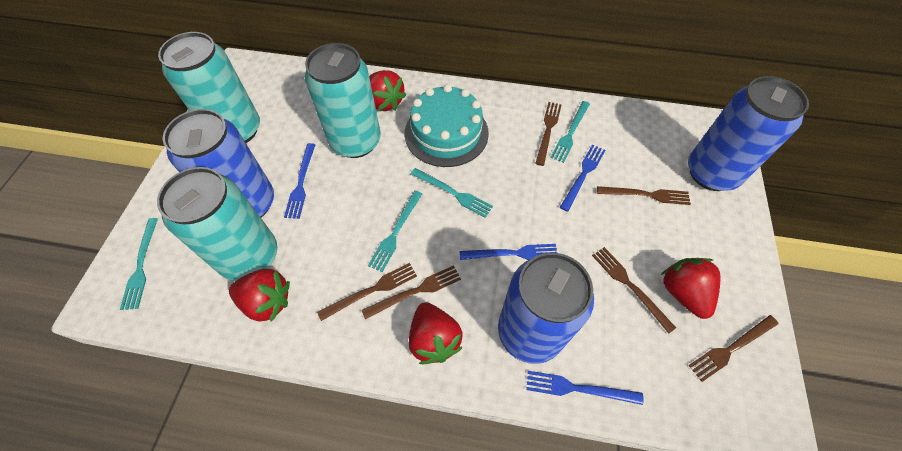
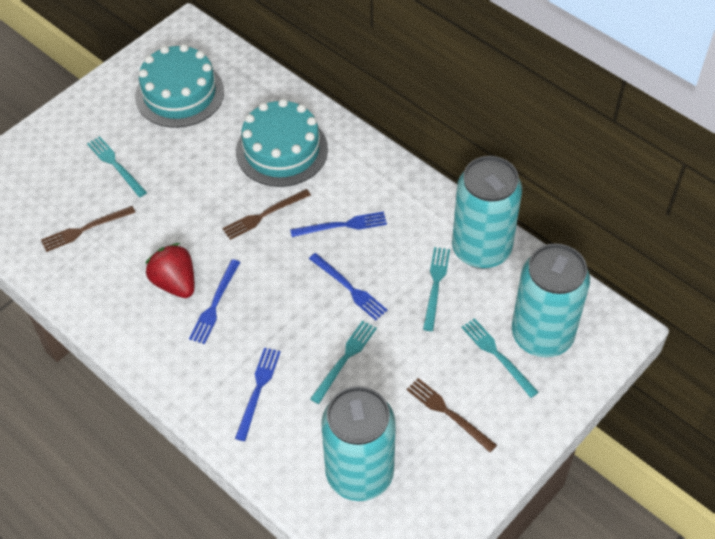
blue can: 3 -> 0
brown fork: 6 -> 3
red strawberry: 4 -> 1
turquoise cake: 1 -> 2

